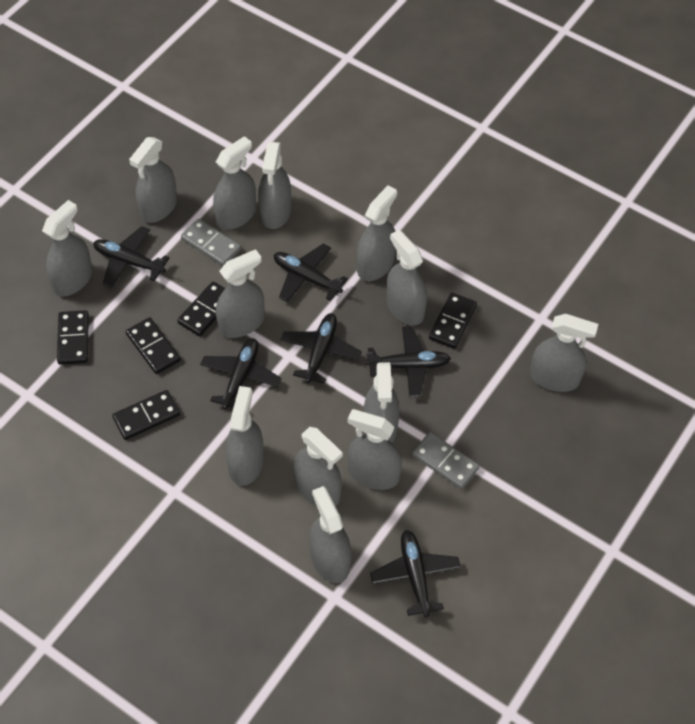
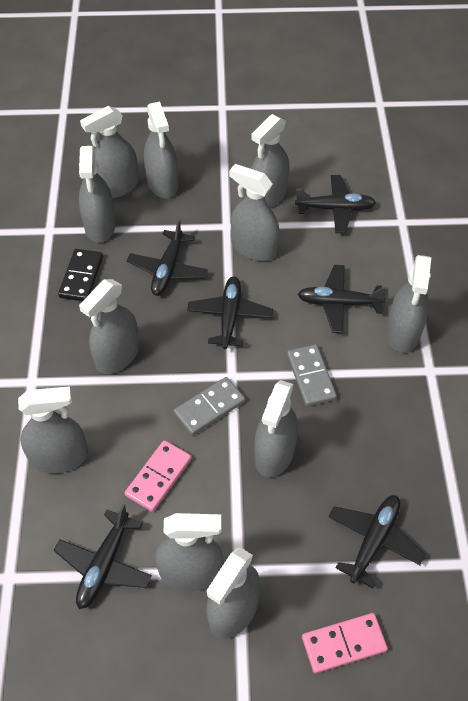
black domino: 5 -> 1
grey spray bottle: 13 -> 11
pink domino: 0 -> 2

